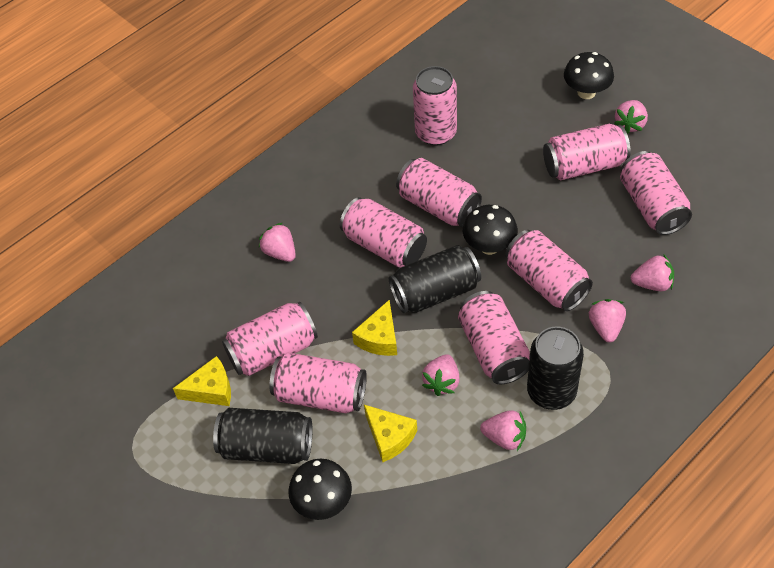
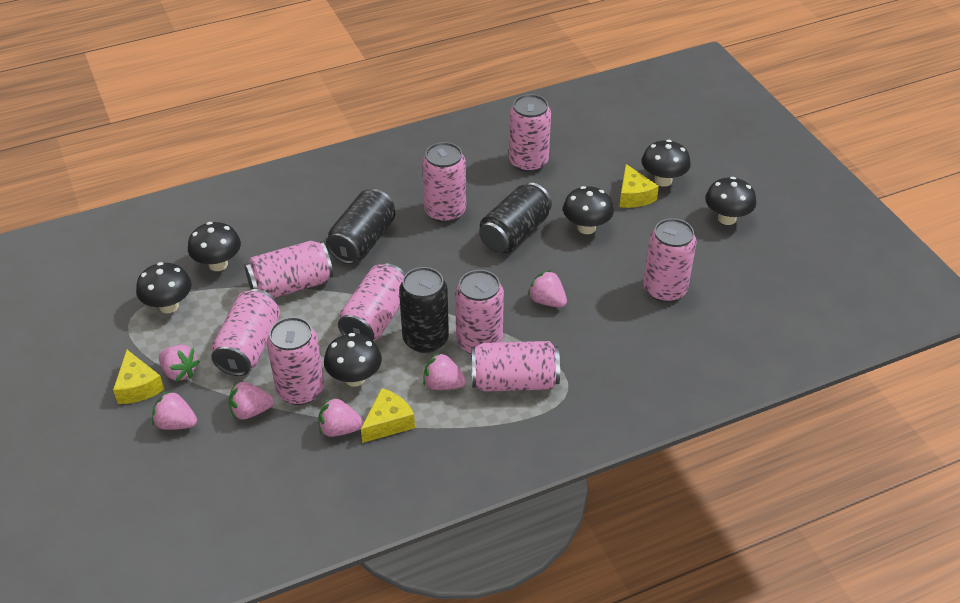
black mushroom: 3 -> 6

